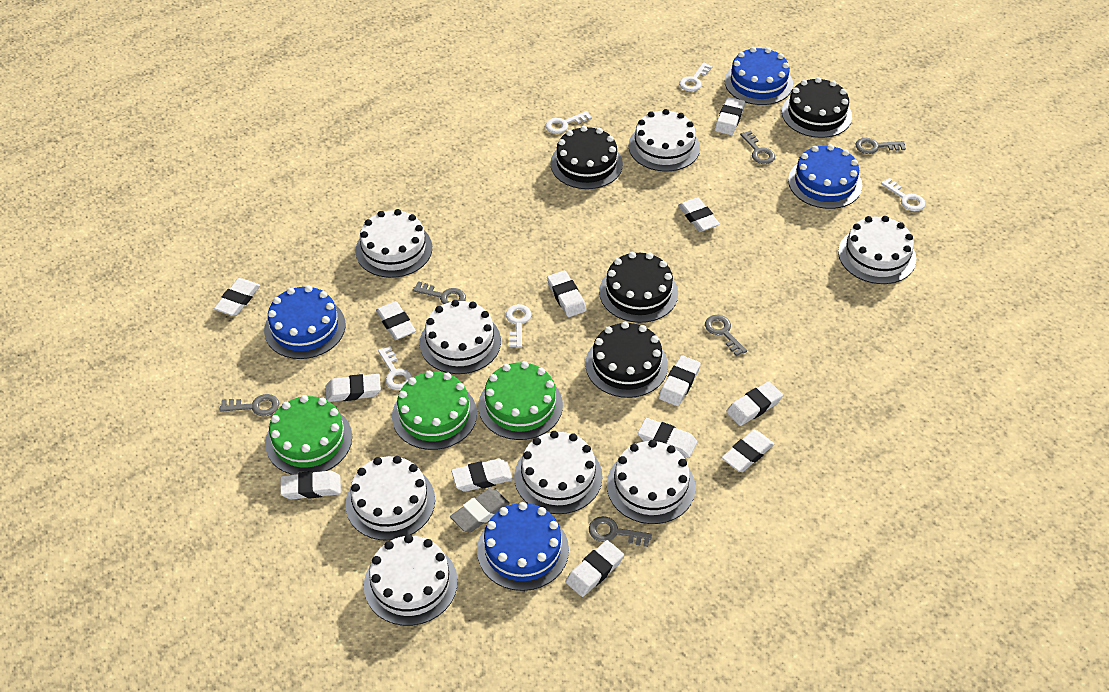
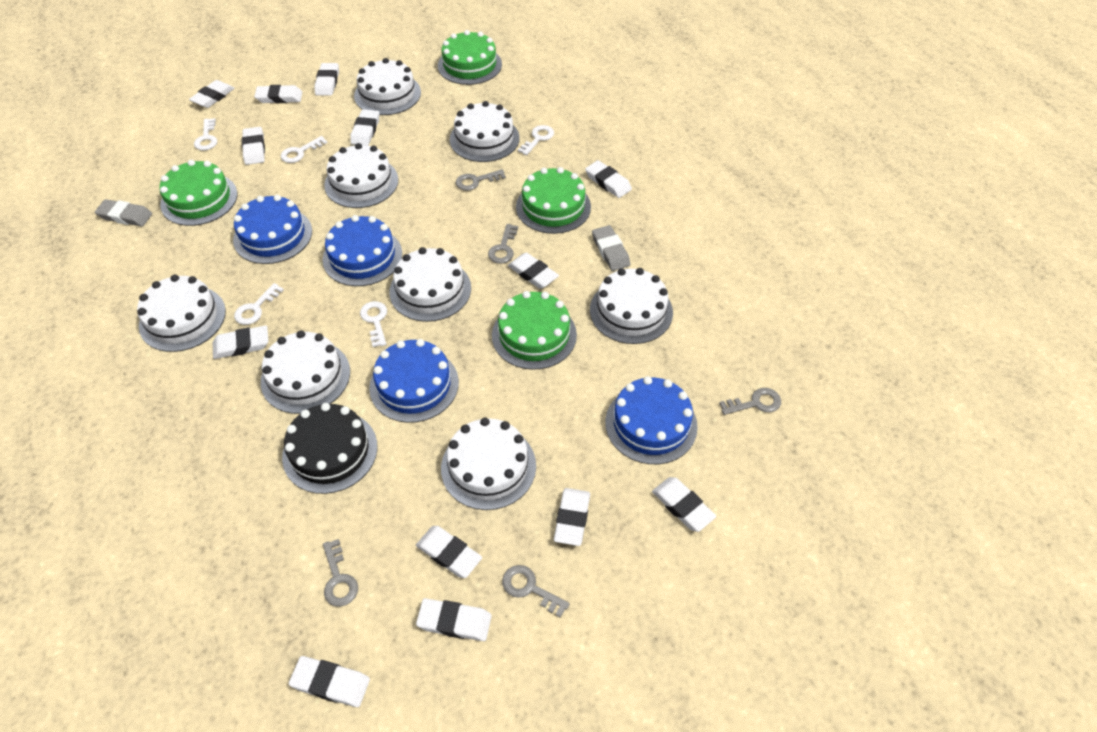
black cake: 4 -> 1
green cake: 3 -> 4
grey eraser: 1 -> 2
grey key: 6 -> 5

